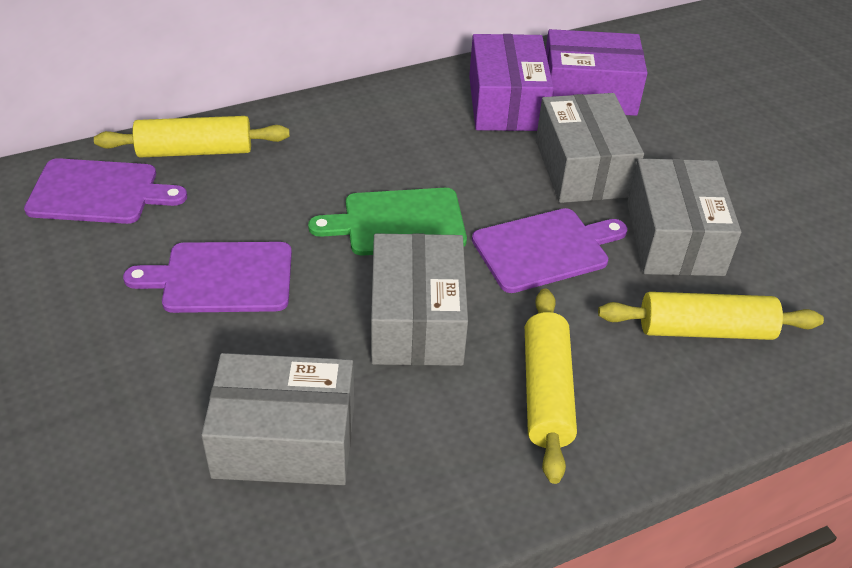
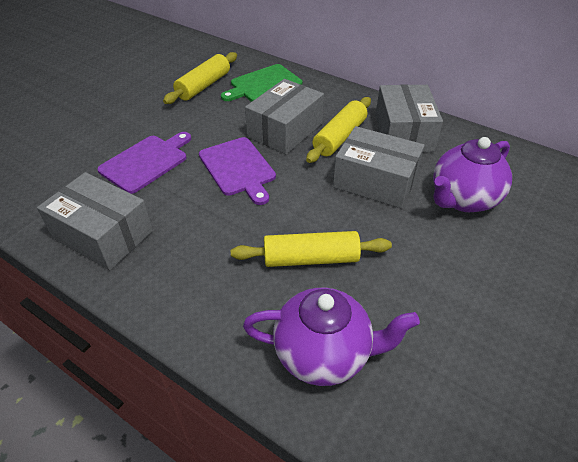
purple box: 2 -> 0
purple cutting board: 3 -> 2
purple teapot: 0 -> 2

